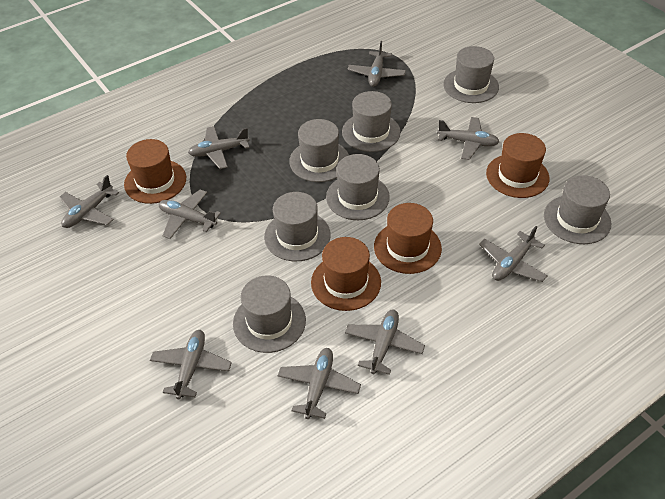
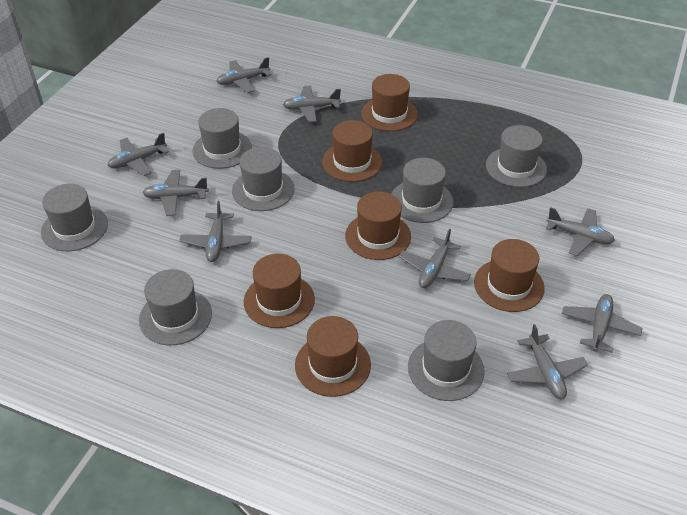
brown hat: 4 -> 6

